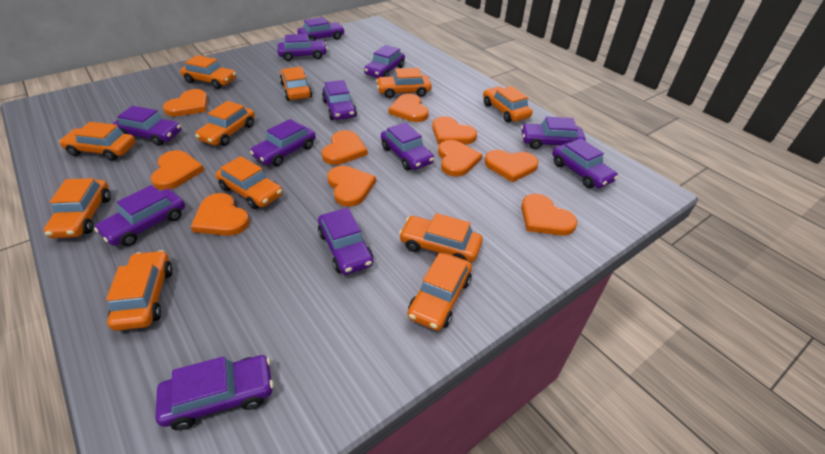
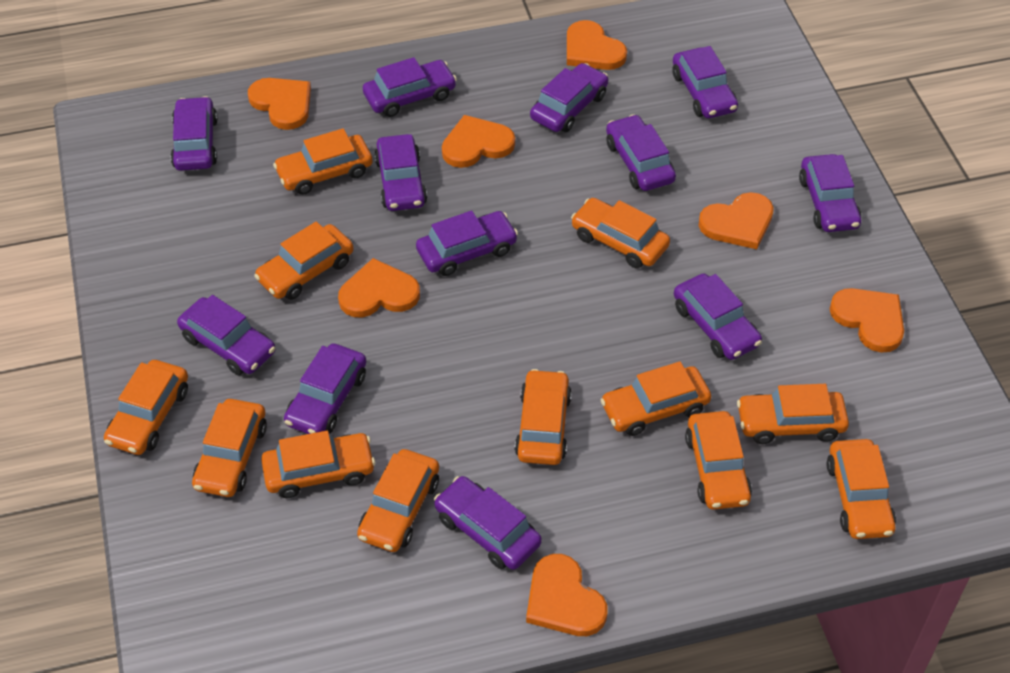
orange car: 11 -> 12
orange heart: 10 -> 7

